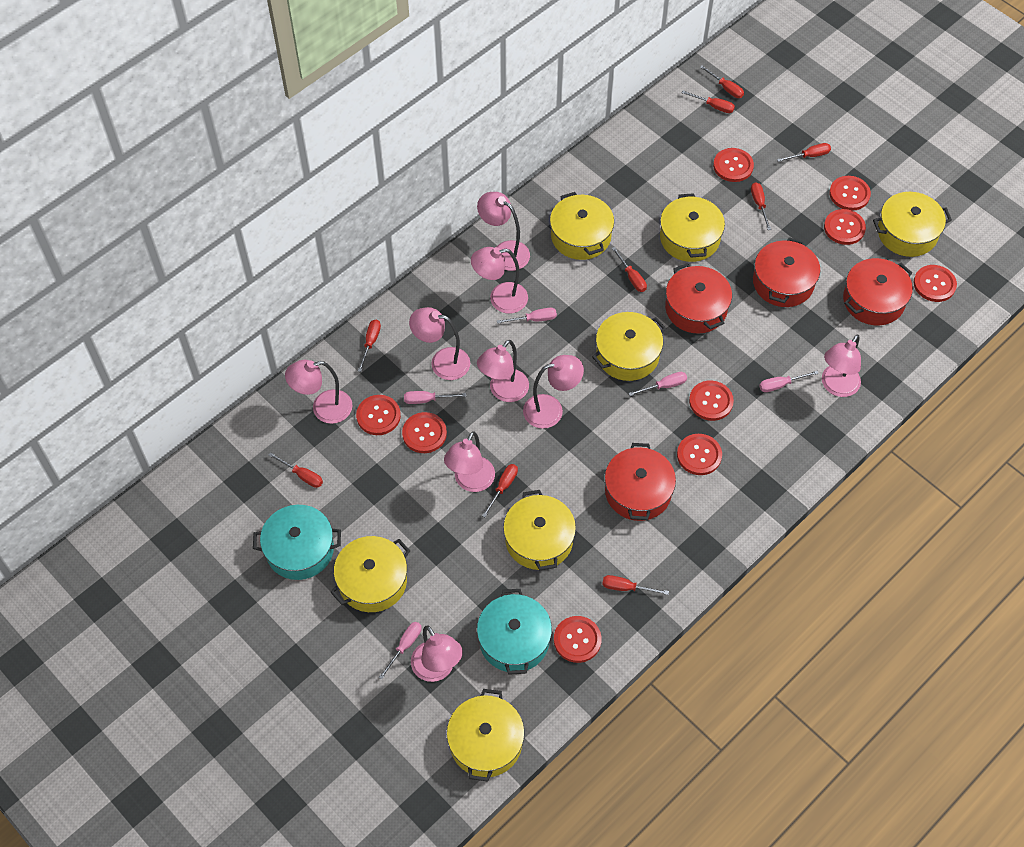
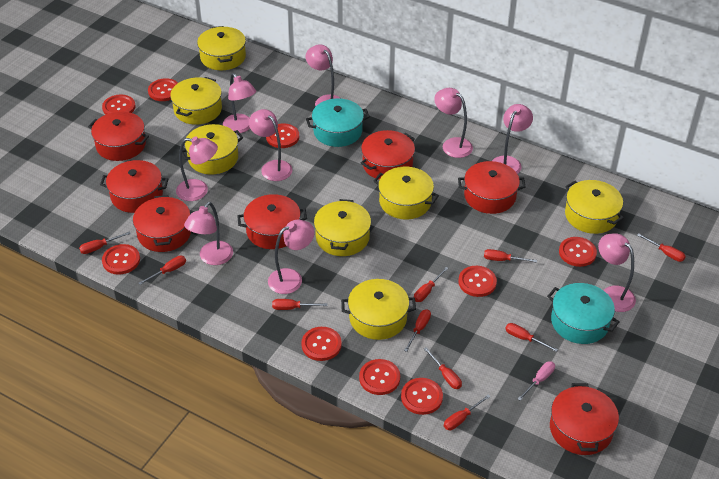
pink screwdriver: 5 -> 1
red pot: 4 -> 7
red screwdriver: 9 -> 10

